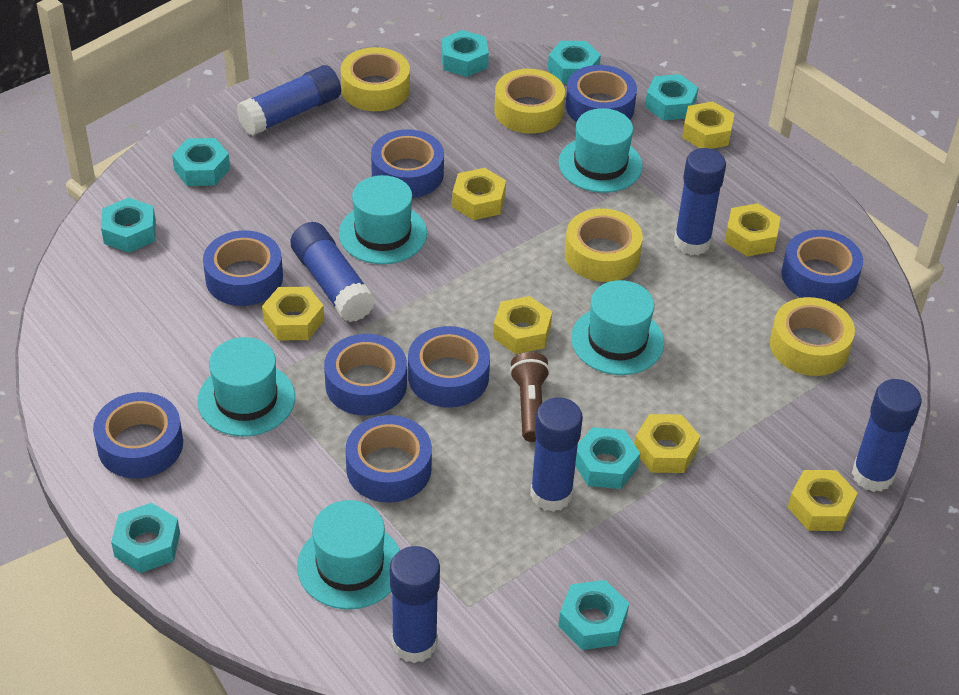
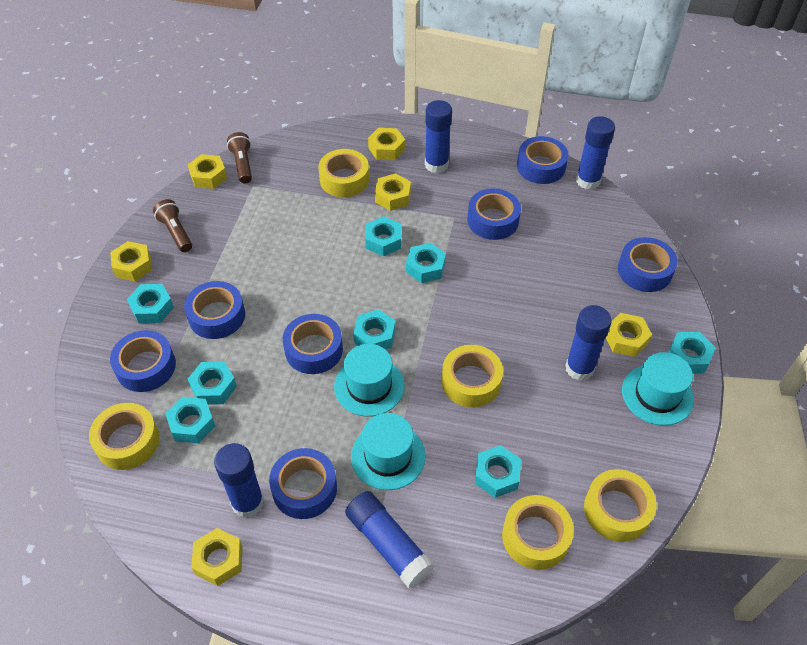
blue glue stick: 6 -> 5
blue tape: 8 -> 7
brown flashlight: 1 -> 2
turquoise hat: 5 -> 3
yellow nut: 7 -> 6
yellow tape: 4 -> 5

